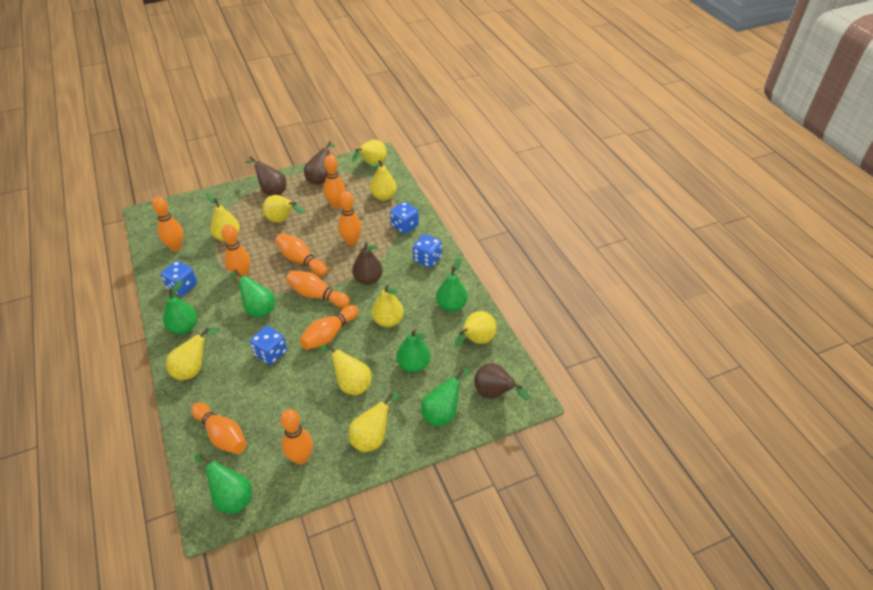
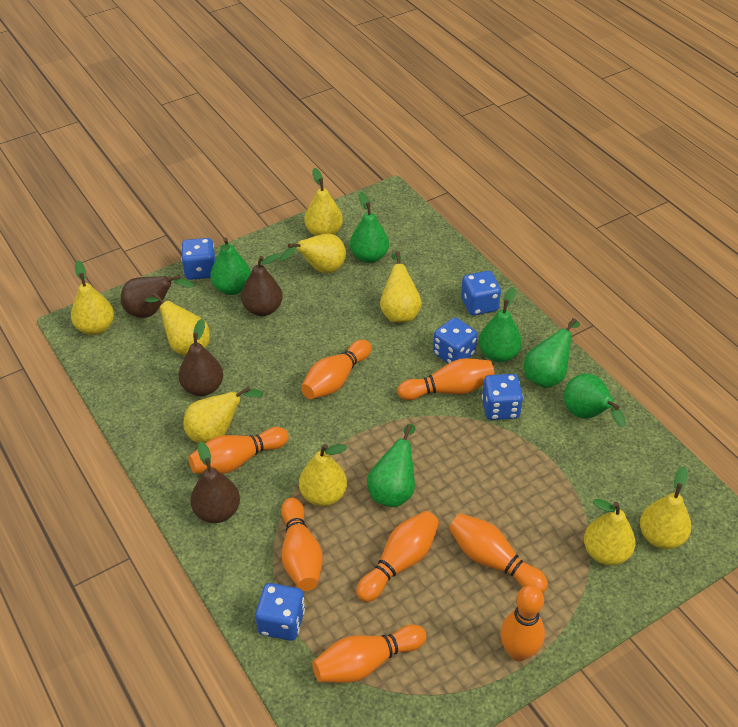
blue dice: 4 -> 5
orange bowling pin: 9 -> 8

